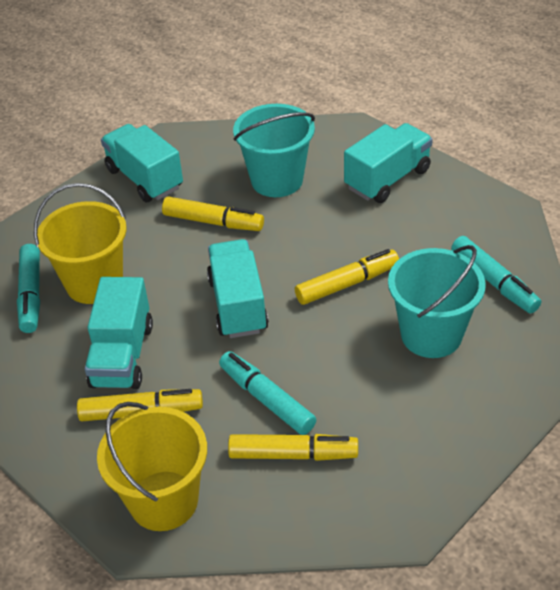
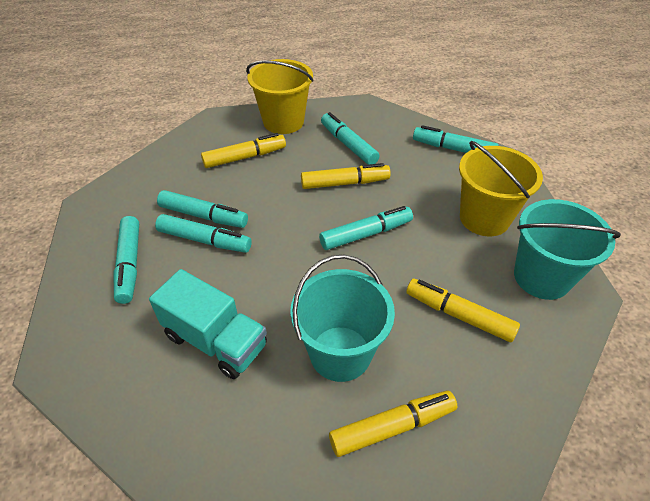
turquoise marker: 3 -> 6
turquoise truck: 4 -> 1

